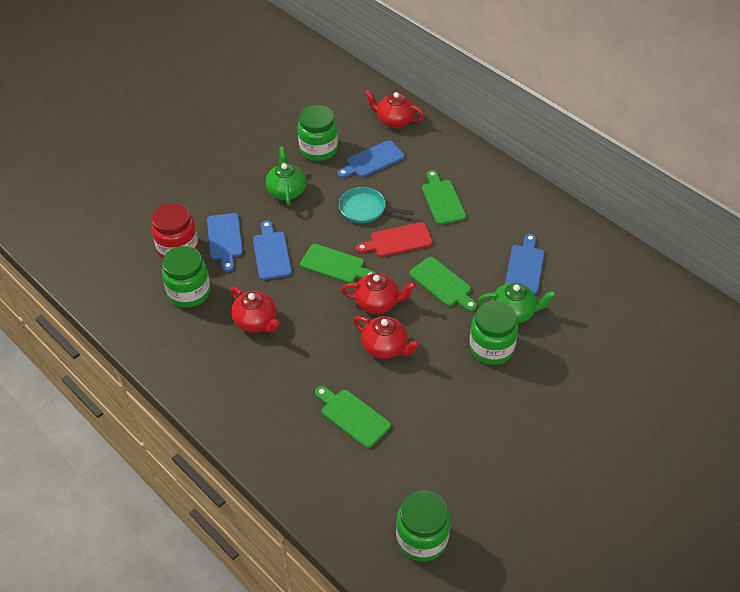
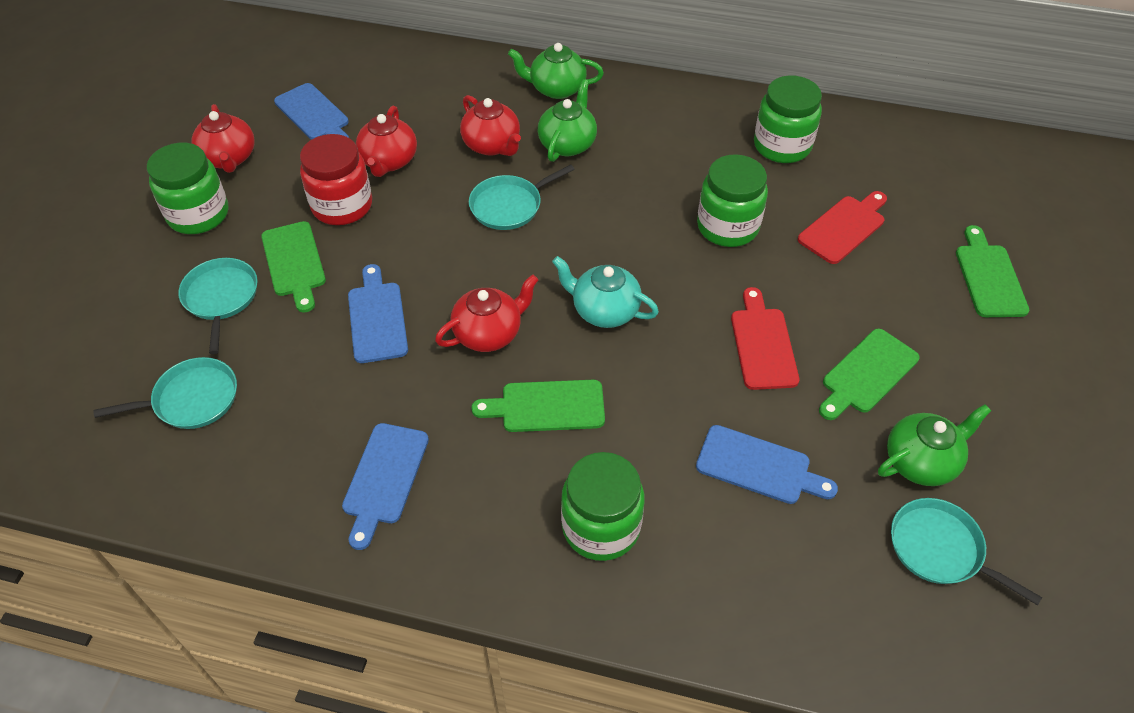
green teapot: 2 -> 3
red cutting board: 1 -> 2
turquoise pan: 1 -> 4
turquoise teapot: 0 -> 1

